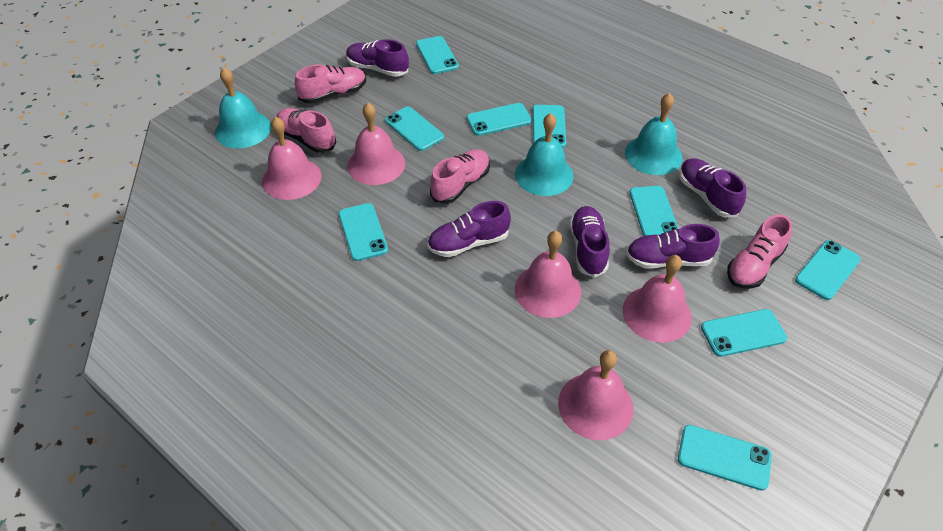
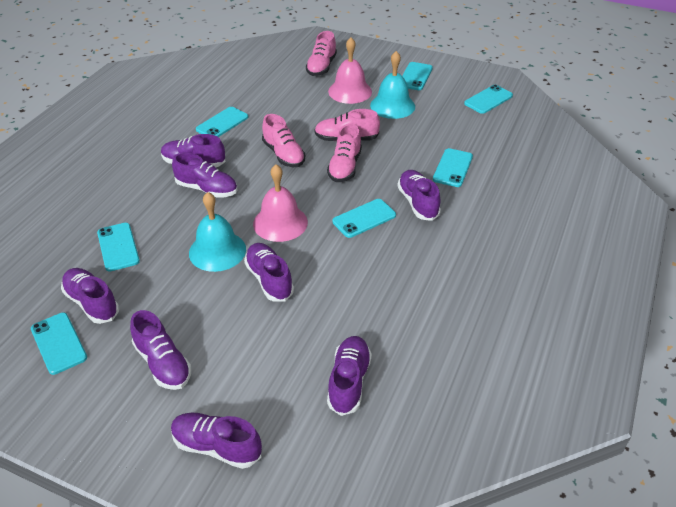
pink bell: 5 -> 2
purple shoe: 5 -> 8
turquoise bell: 3 -> 2
turquoise phone: 9 -> 7

